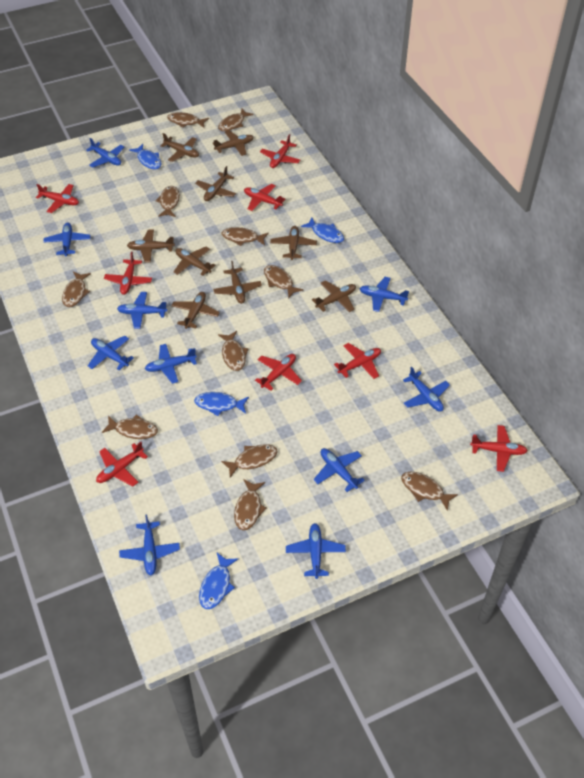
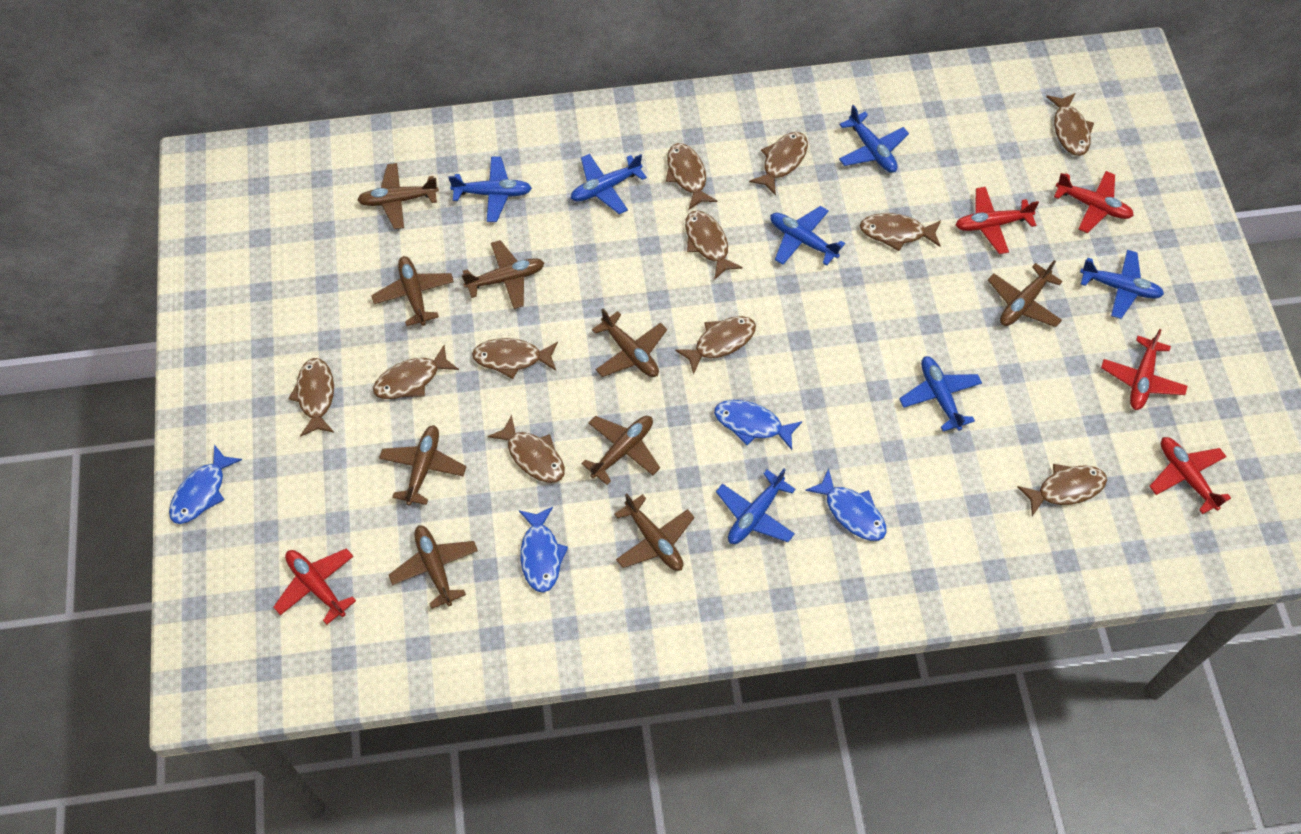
blue plane: 10 -> 7
red plane: 8 -> 5

